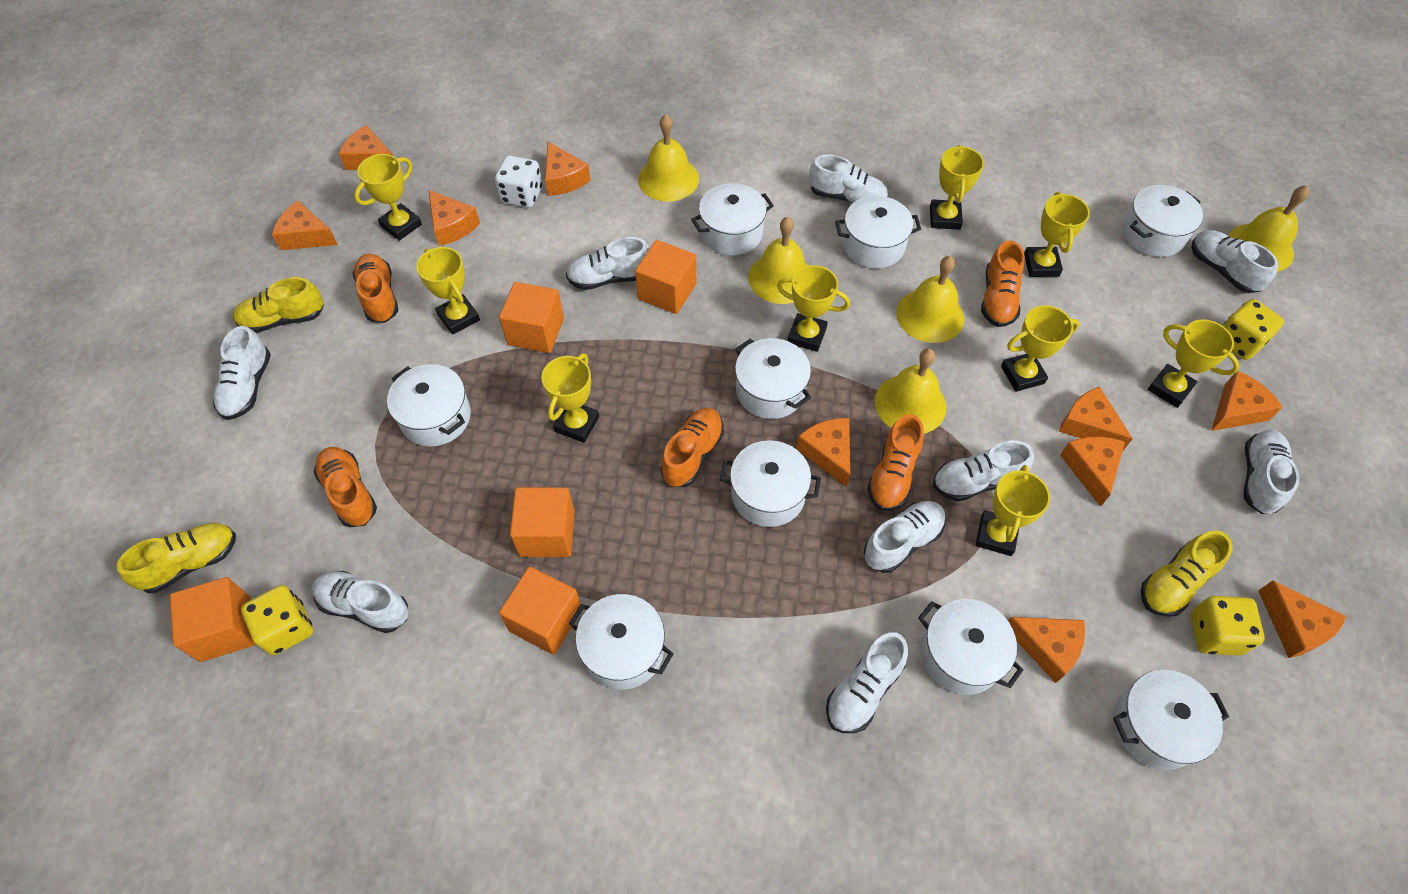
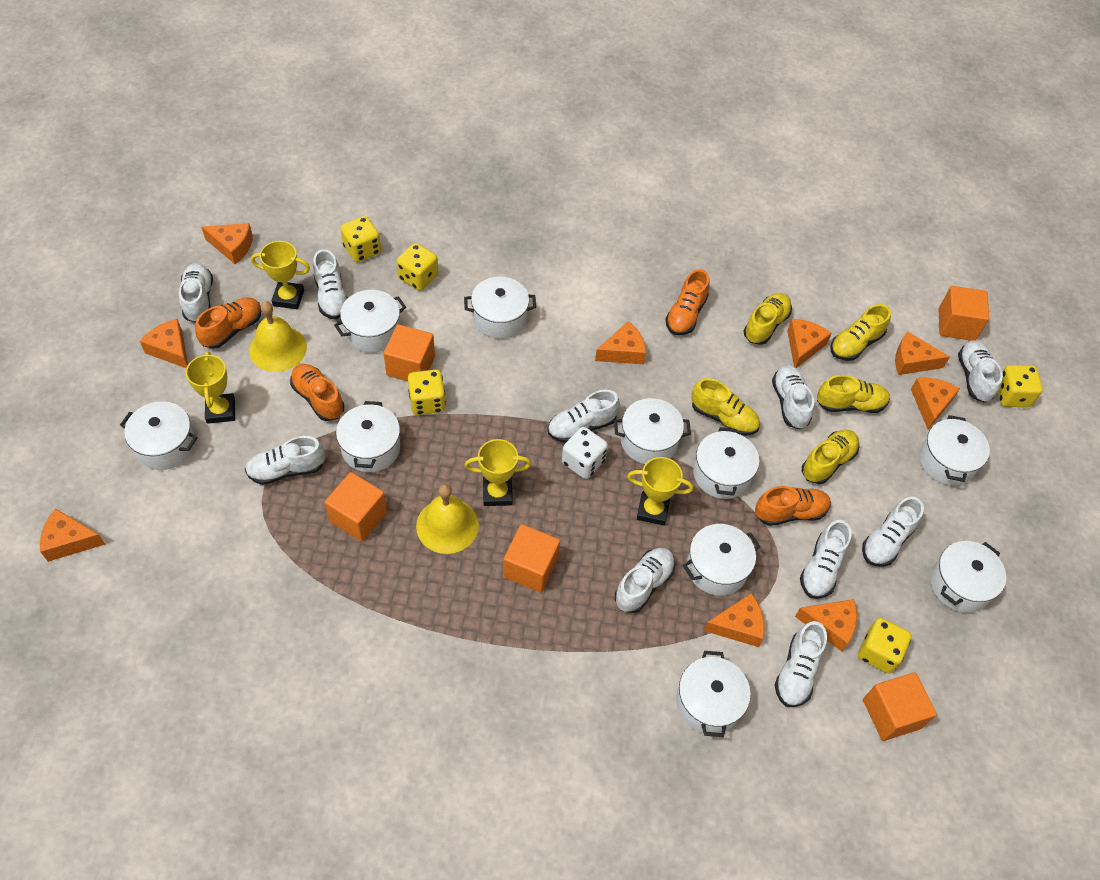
orange cheese: 10 -> 9
orange shoe: 5 -> 4
white pot: 9 -> 10
white shoe: 9 -> 10
yellow bell: 5 -> 2
yellow dice: 3 -> 5
yellow shoe: 3 -> 5
yellow trophy: 9 -> 4

